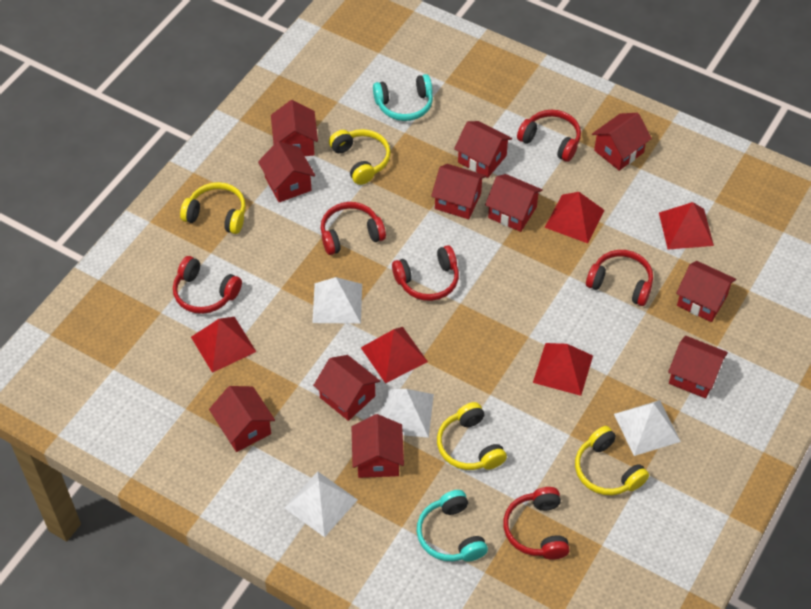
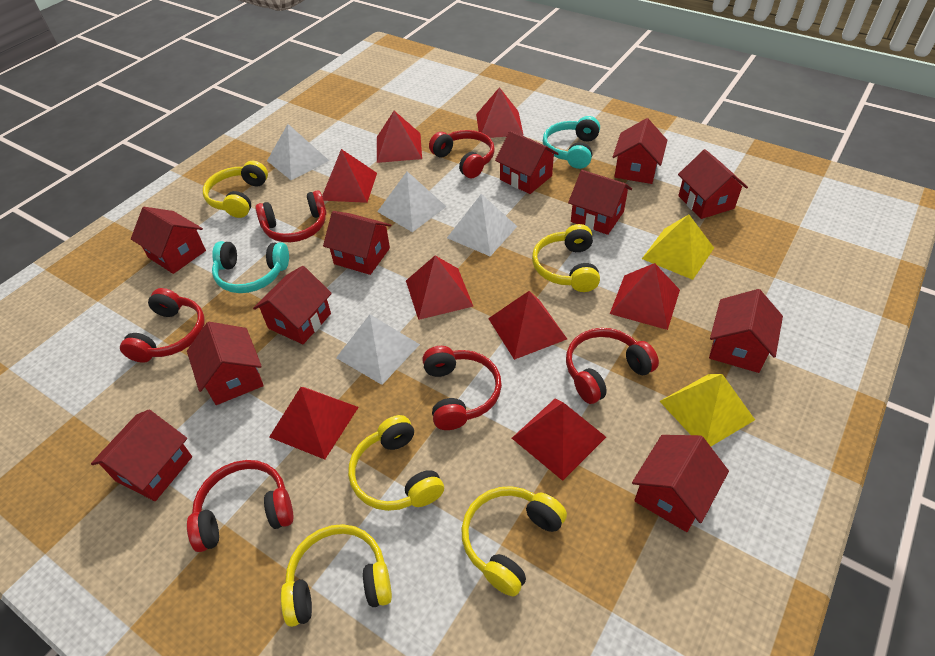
red pyramid: 5 -> 8
yellow headphones: 4 -> 5
yellow pyramid: 0 -> 2

